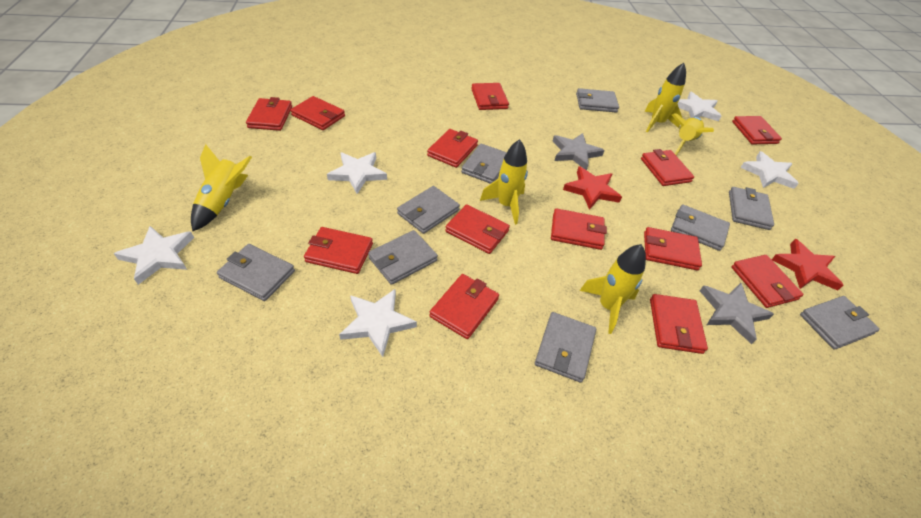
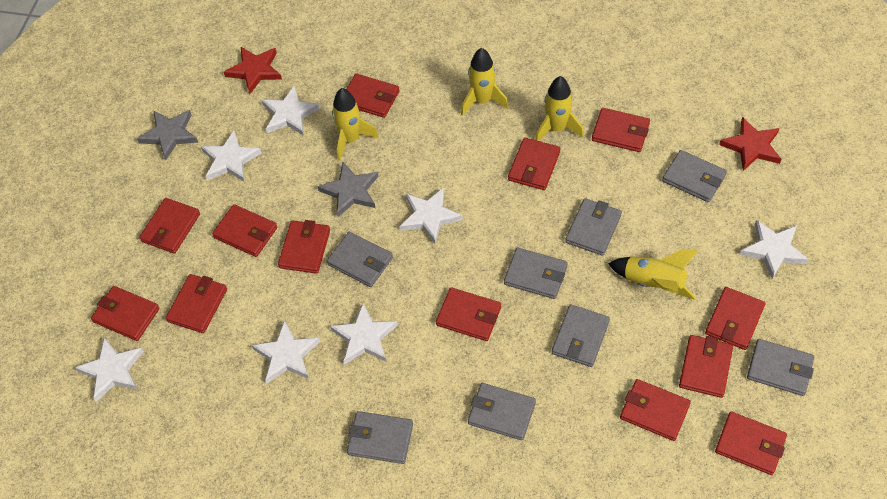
grey wallet: 9 -> 8
white star: 5 -> 7
yellow rocket: 5 -> 4

